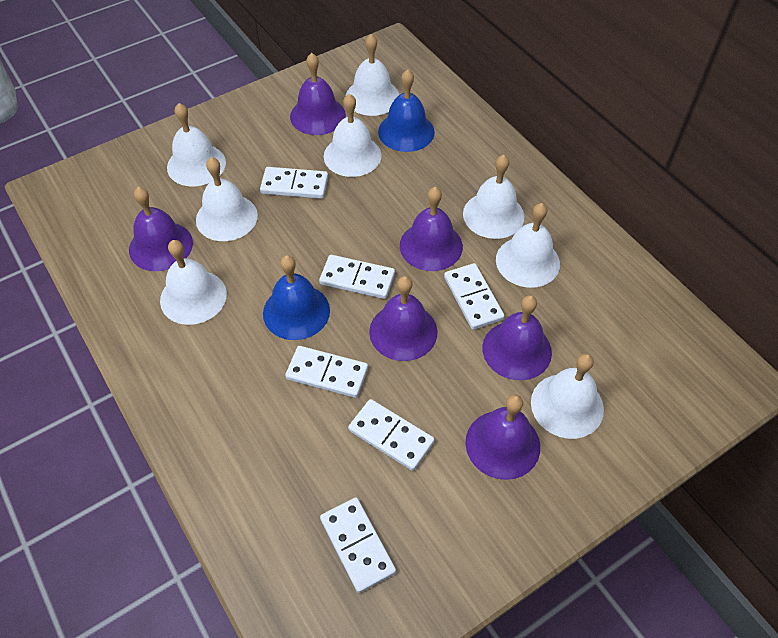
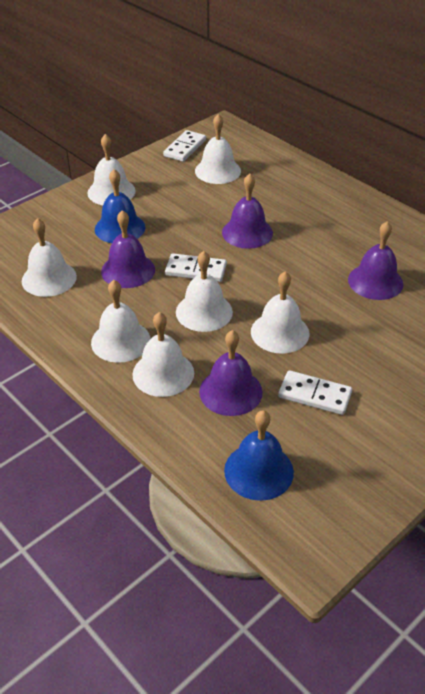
purple bell: 6 -> 4
white bell: 8 -> 7
white domino: 6 -> 3

